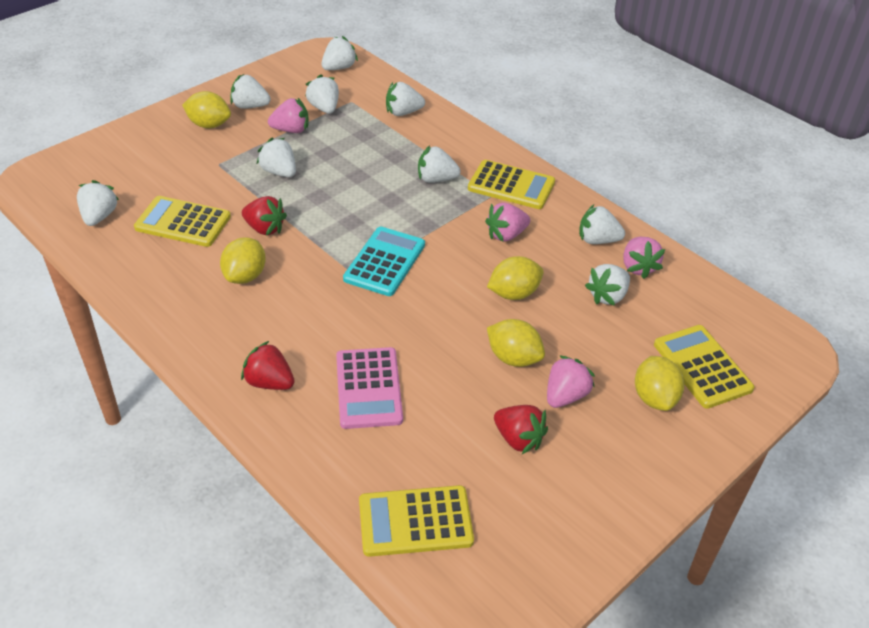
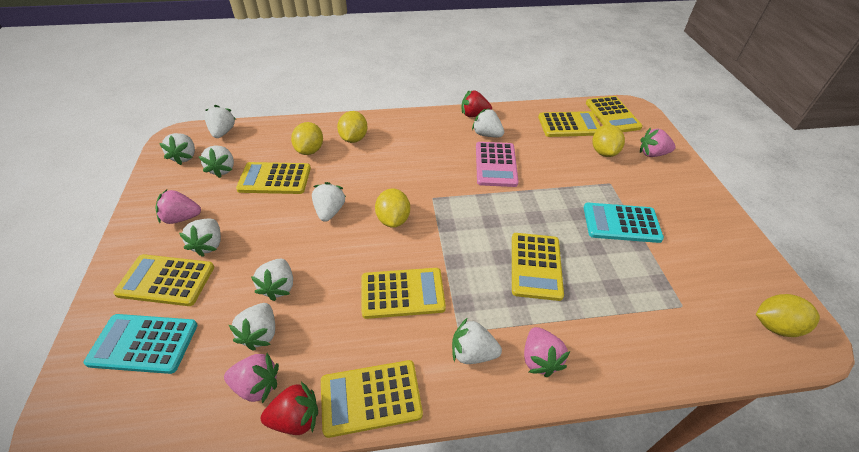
red strawberry: 3 -> 2
turquoise calculator: 1 -> 2
yellow calculator: 4 -> 7

